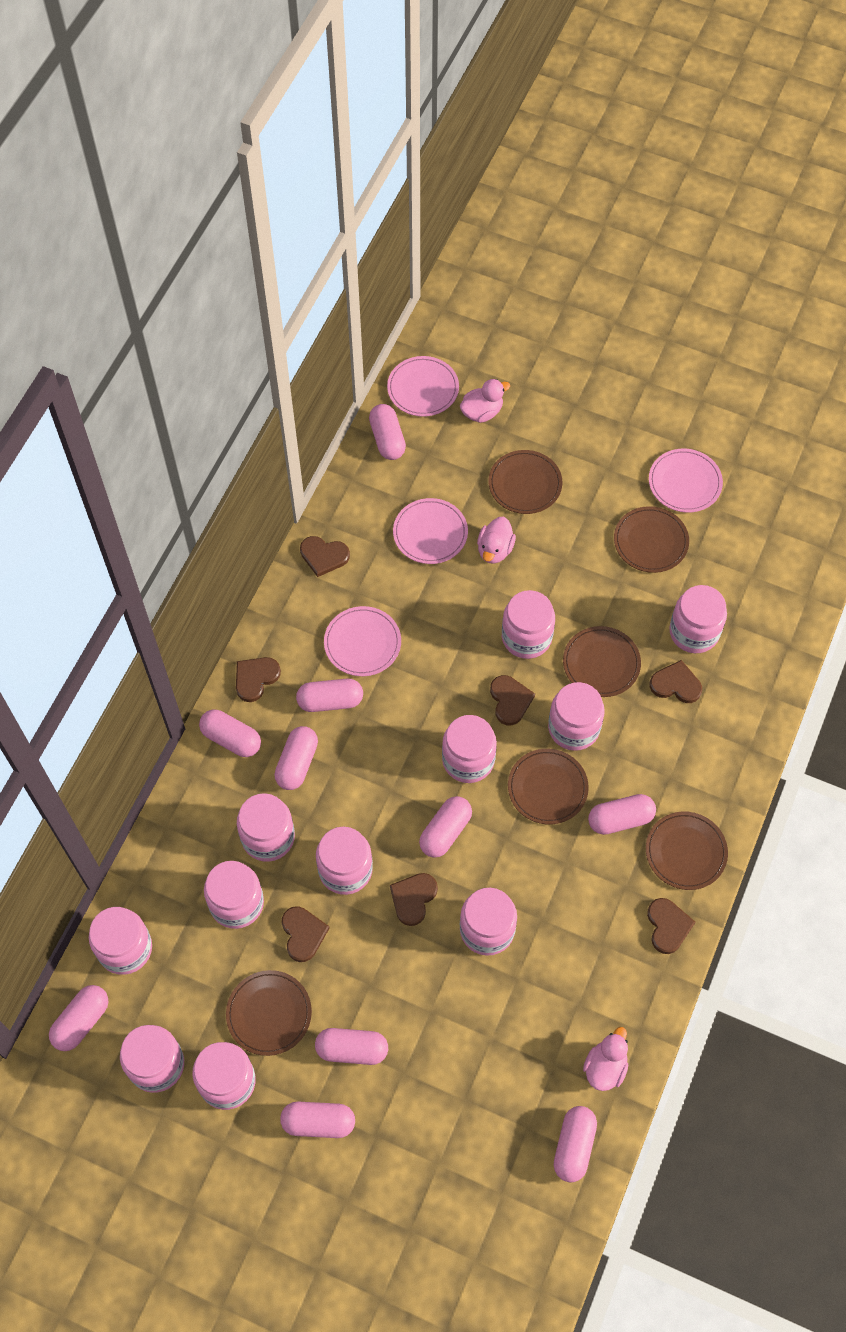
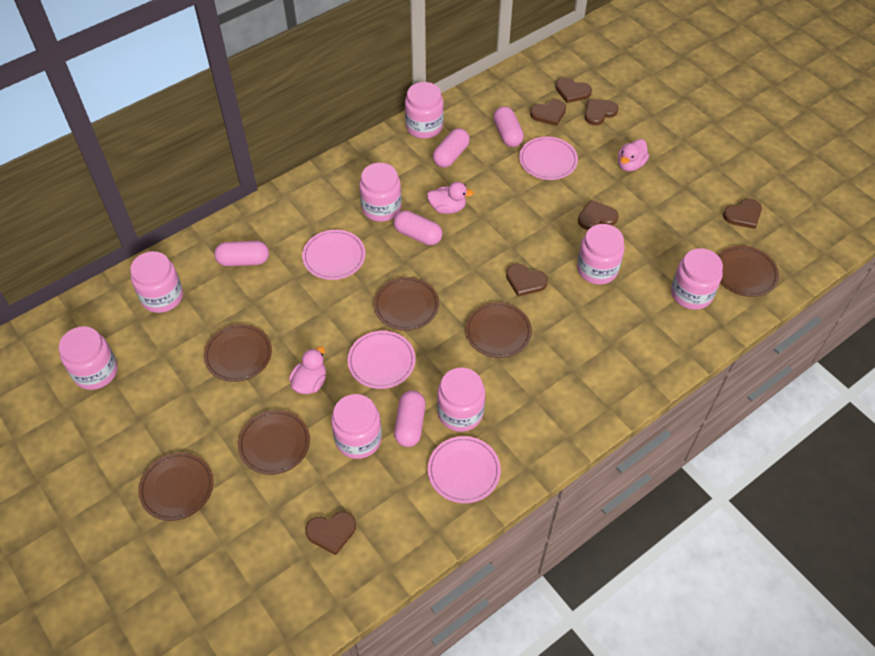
pink capsule: 10 -> 5
pink jar: 11 -> 8

